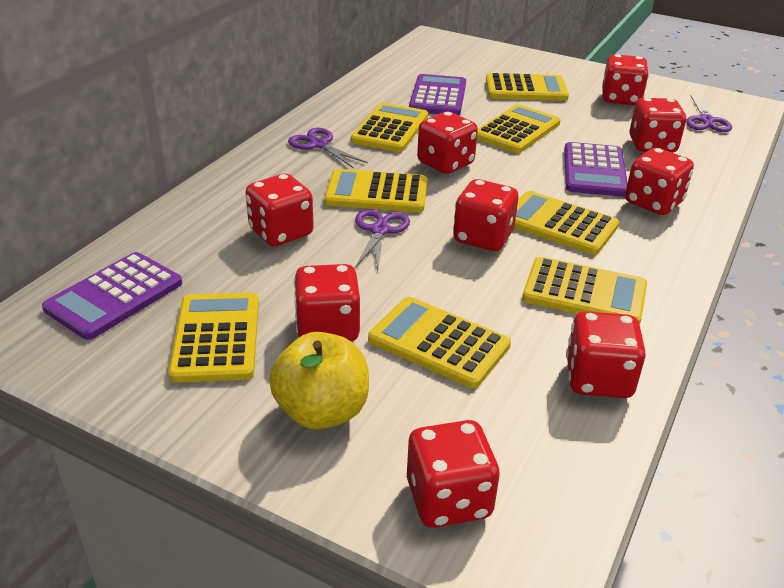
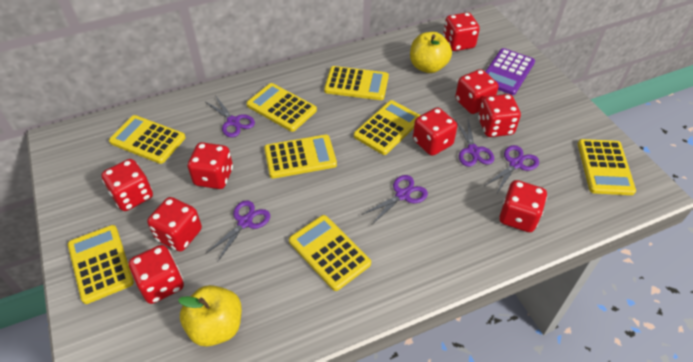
purple calculator: 3 -> 1
purple scissors: 3 -> 5
yellow apple: 1 -> 2

